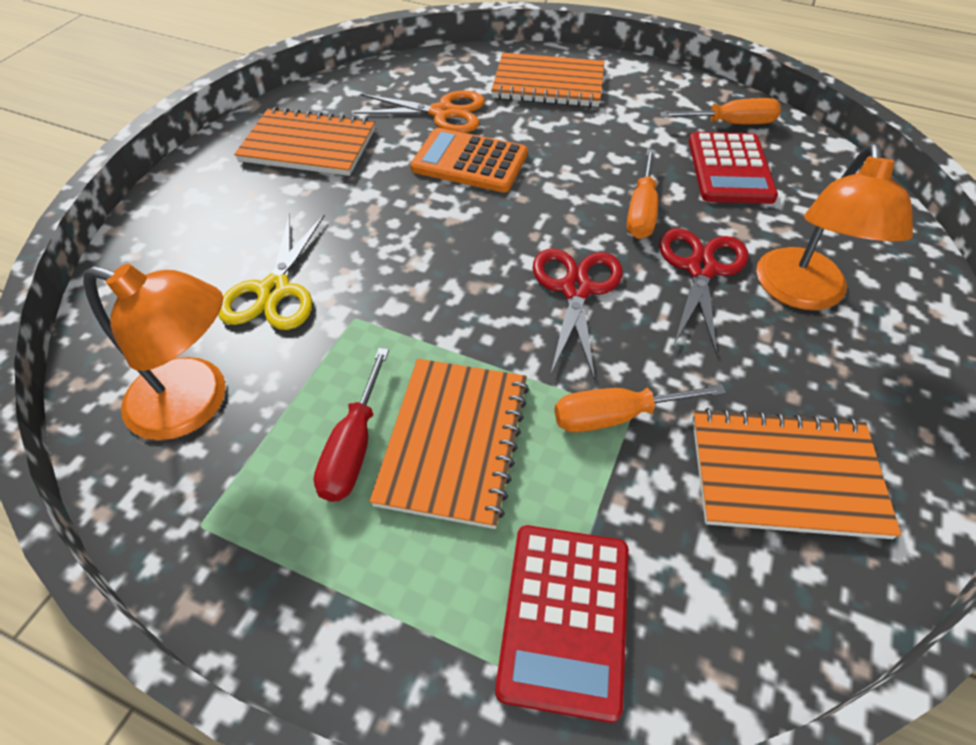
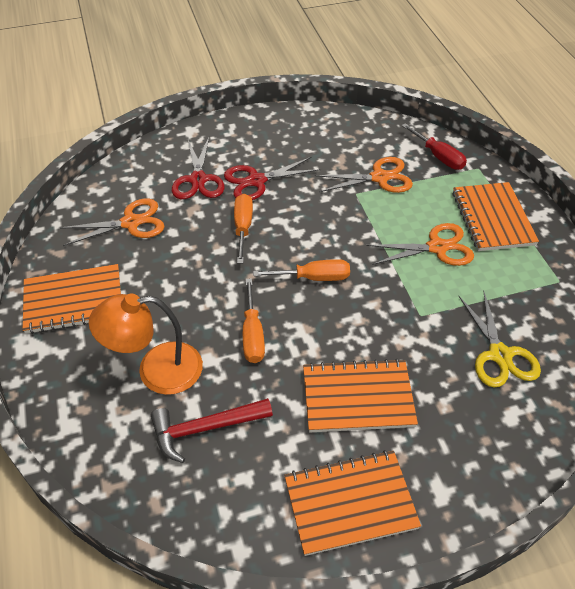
orange calculator: 1 -> 0
orange lamp: 2 -> 1
orange scissors: 1 -> 3
red calculator: 2 -> 0
red hammer: 0 -> 1

